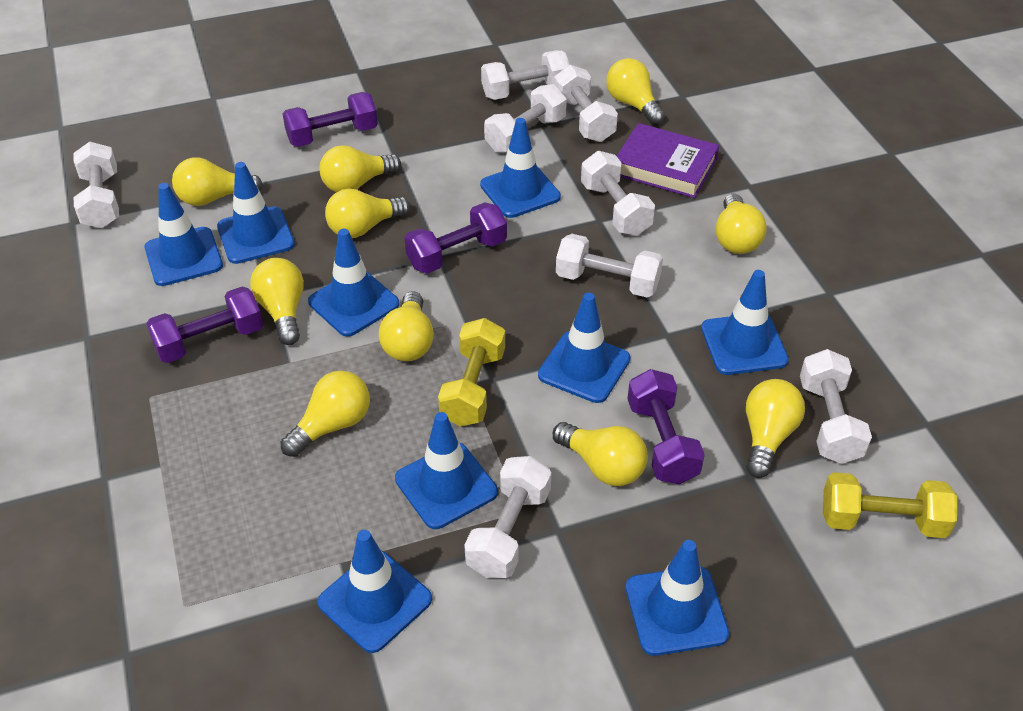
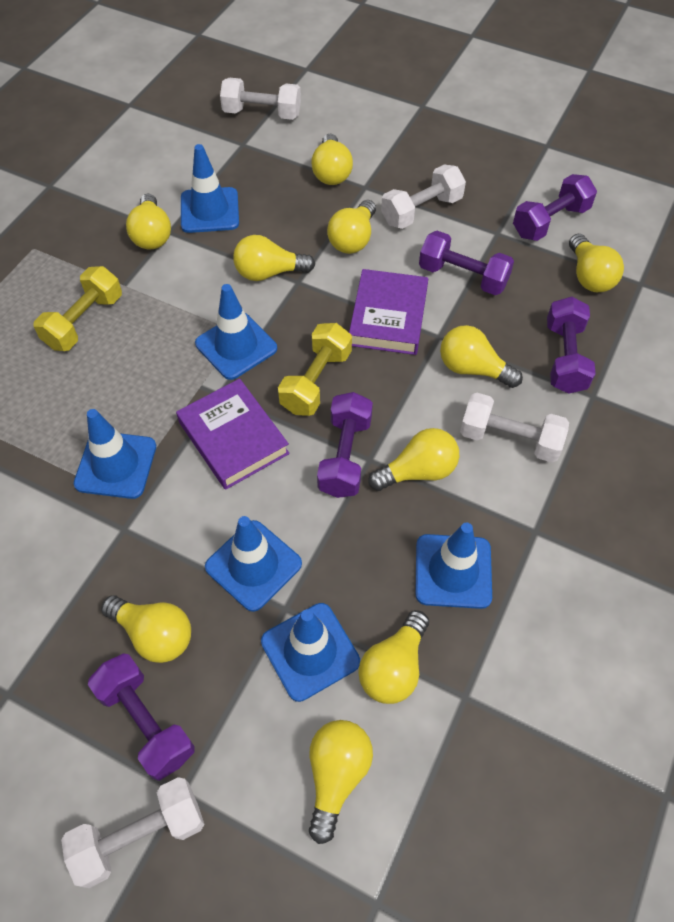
blue traffic cone: 9 -> 6
purple book: 1 -> 2
purple dumbbell: 4 -> 5
white dumbbell: 8 -> 4

